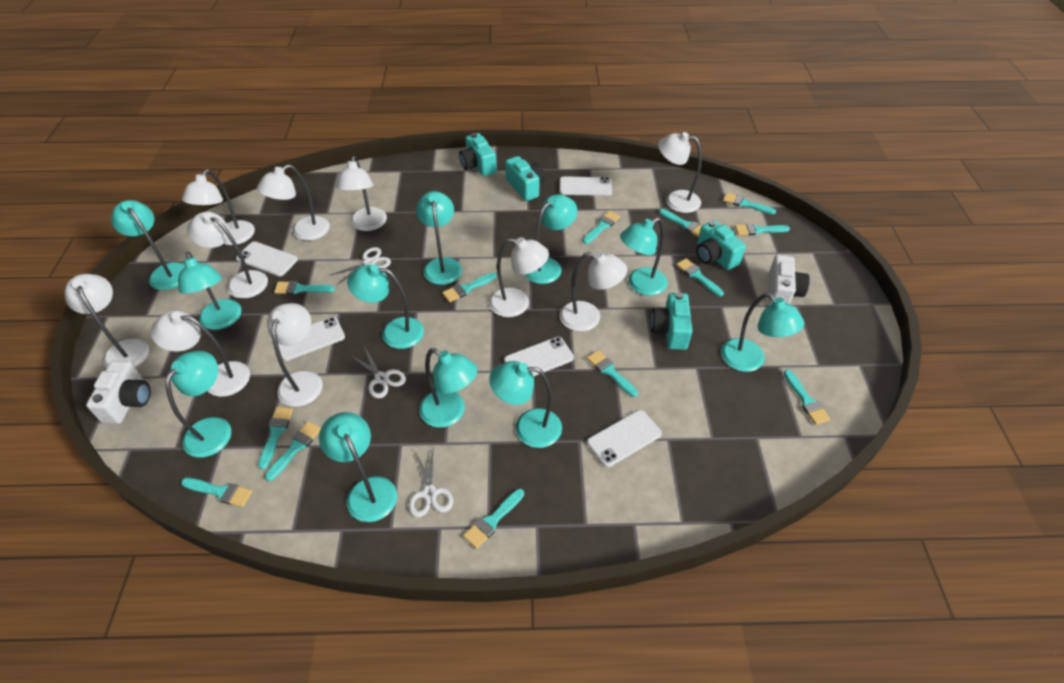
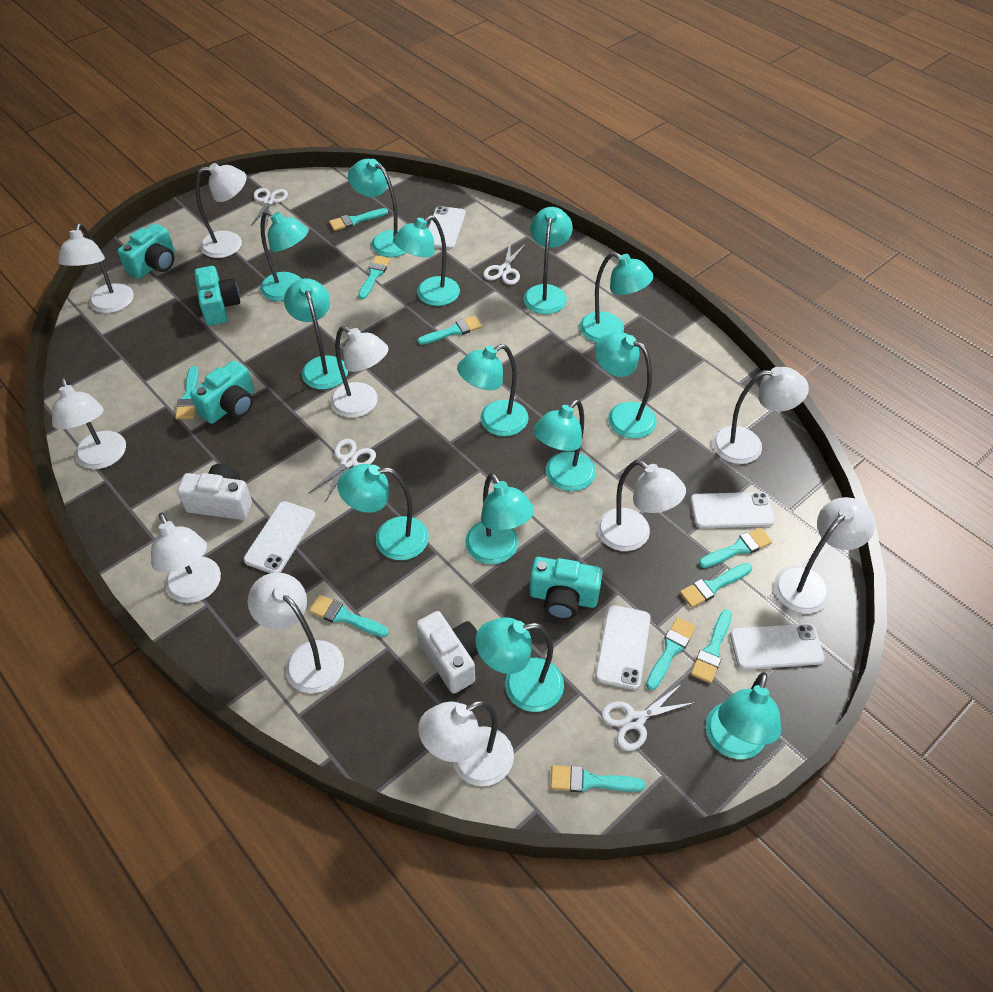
turquoise brush: 13 -> 10
turquoise lamp: 11 -> 13
white scissors: 3 -> 4

